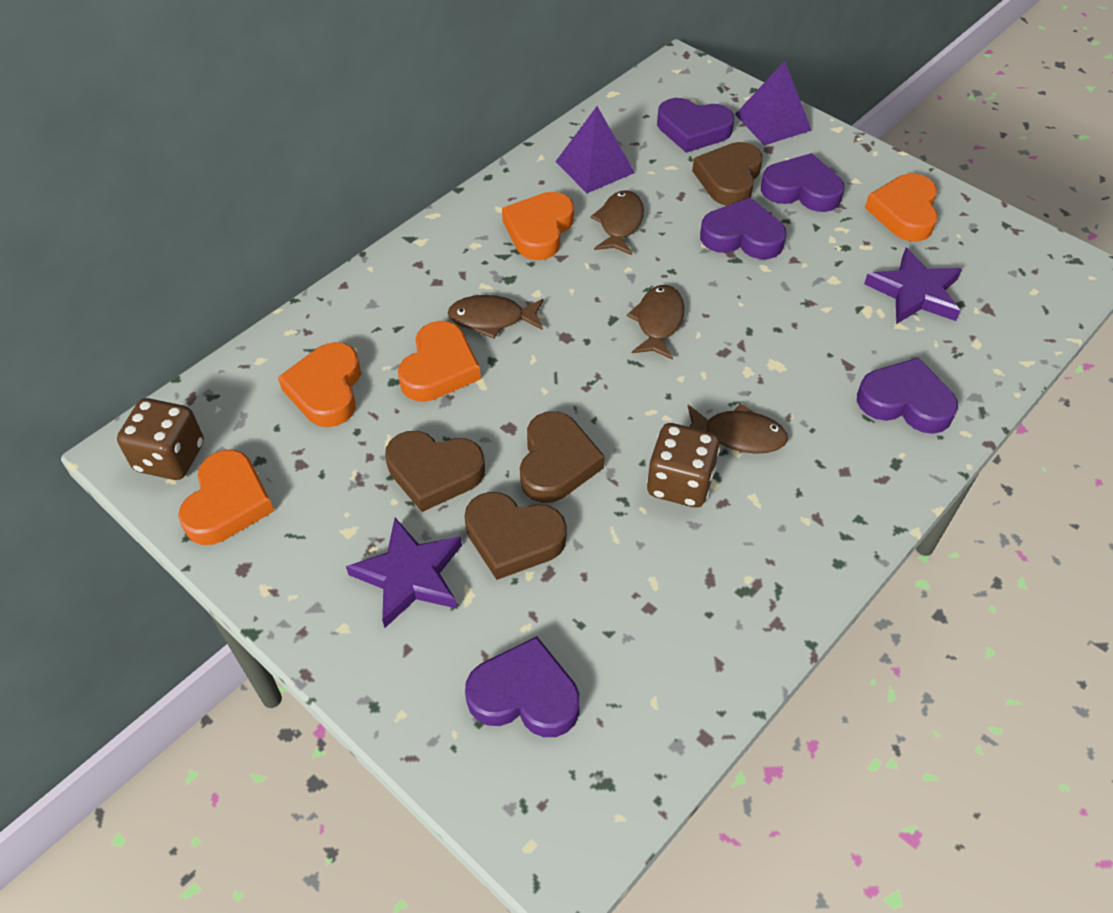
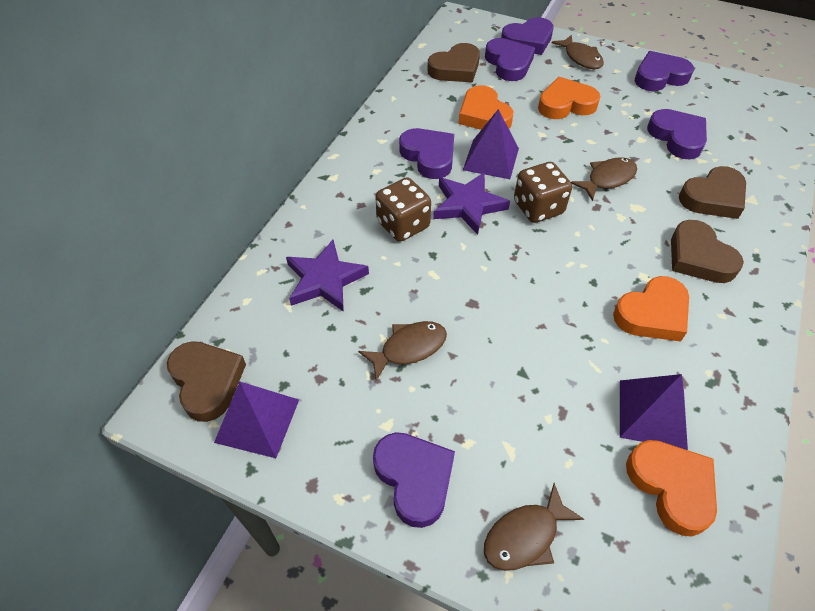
orange heart: 5 -> 4
purple heart: 5 -> 6
purple pyramid: 2 -> 3

